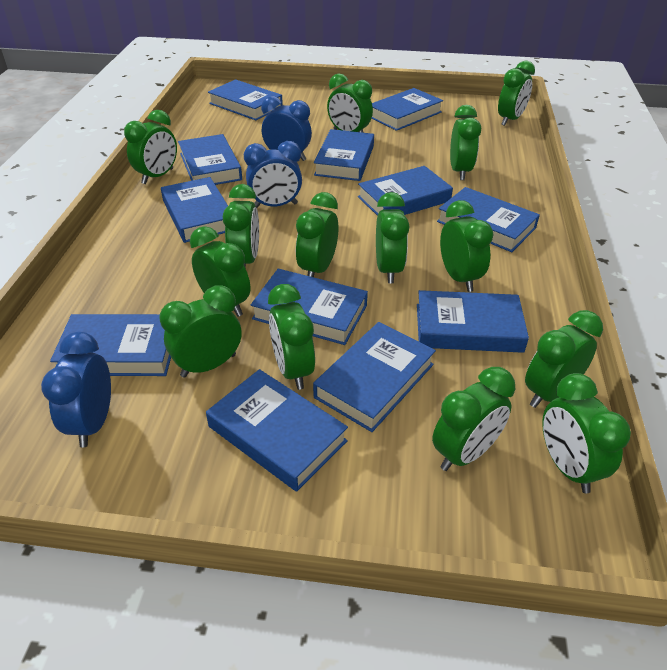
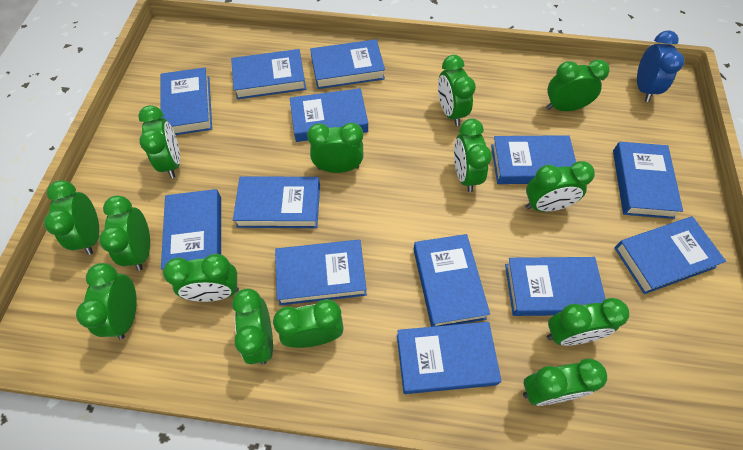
blue book: 12 -> 13
blue clock: 3 -> 1

